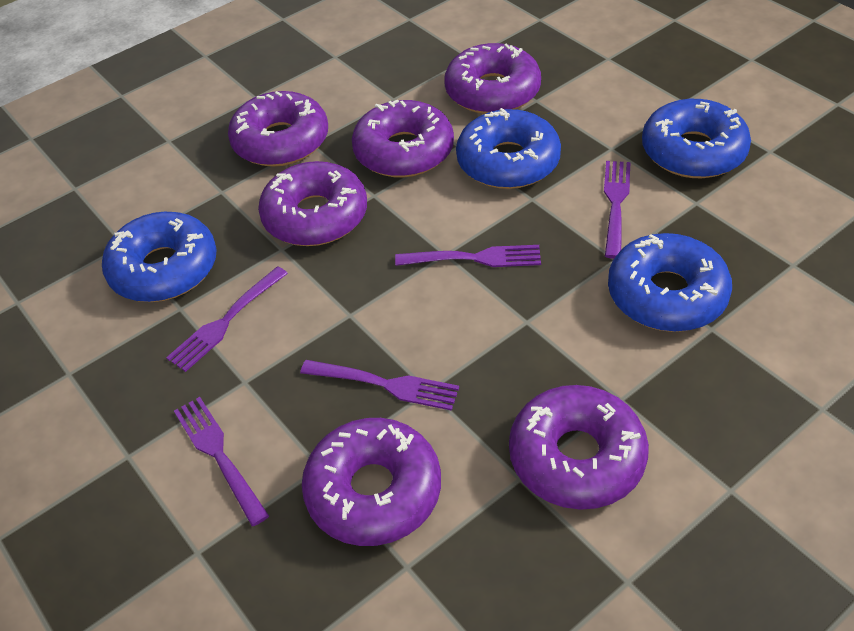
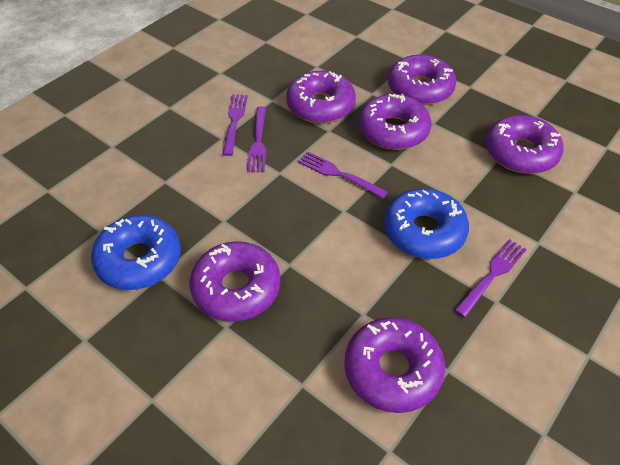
blue donut: 4 -> 2
purple fork: 5 -> 4

